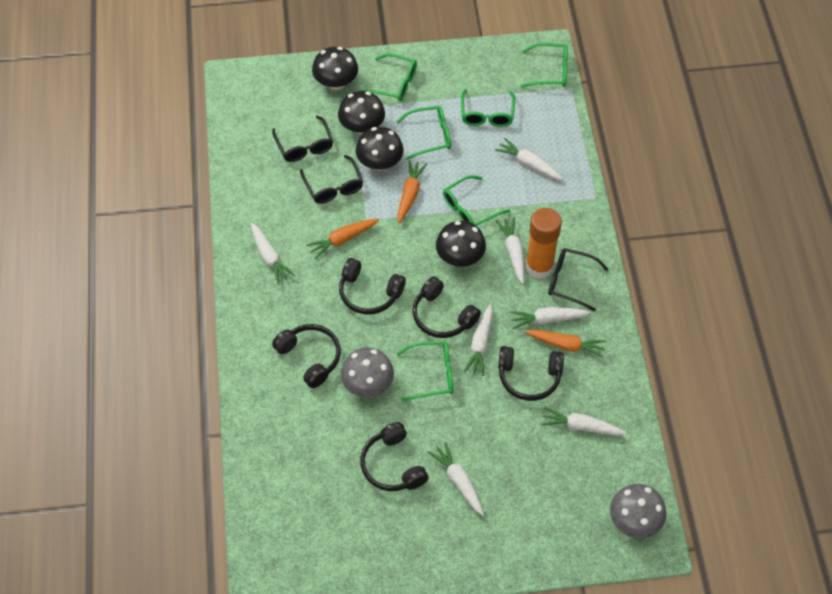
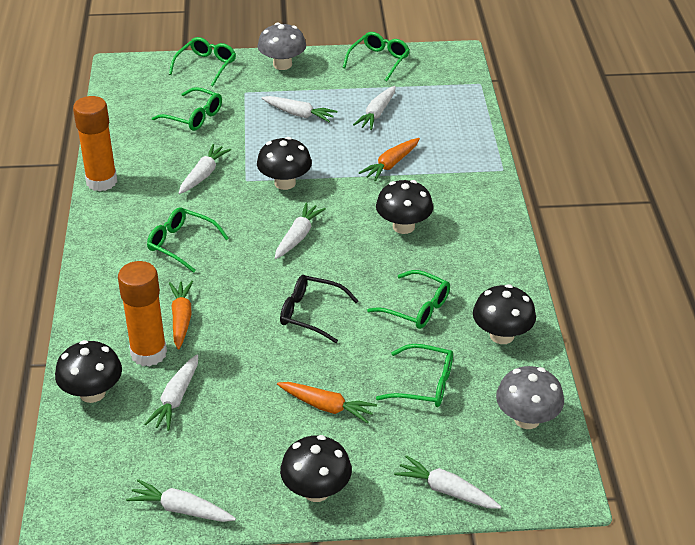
black glasses: 3 -> 1
black headphones: 5 -> 0
black mushroom: 4 -> 5
orange glue stick: 1 -> 2

